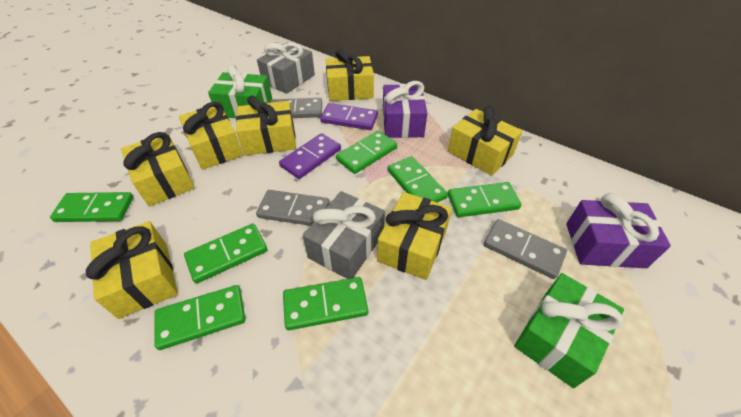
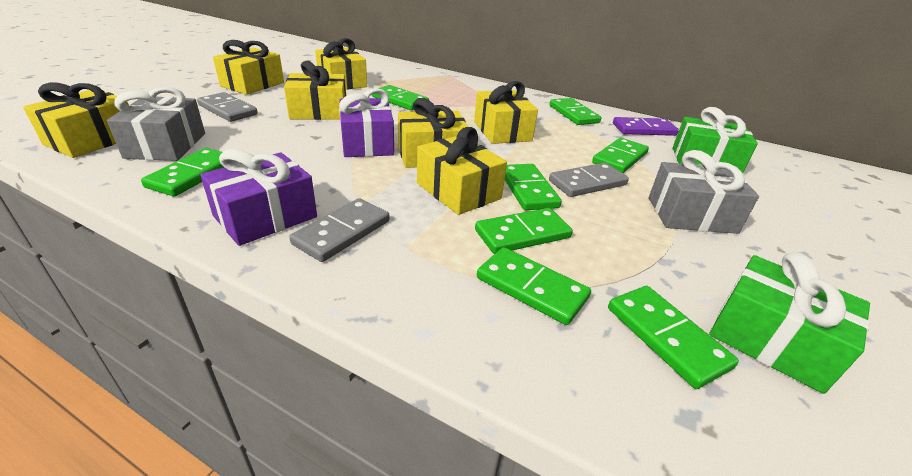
green domino: 7 -> 8
purple domino: 2 -> 1

